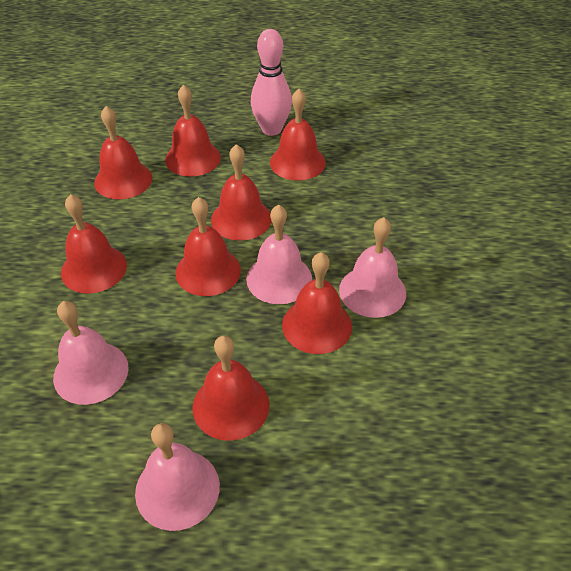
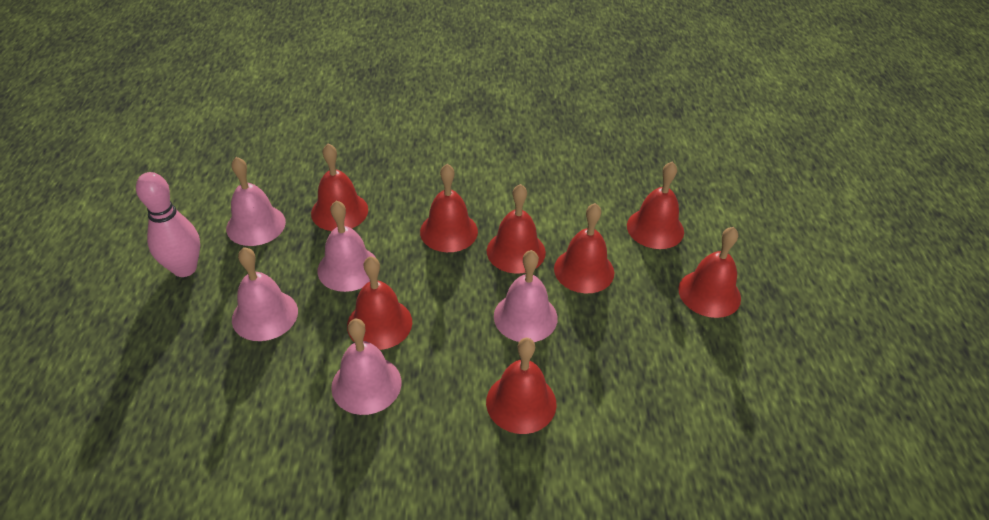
pink bell: 4 -> 5

